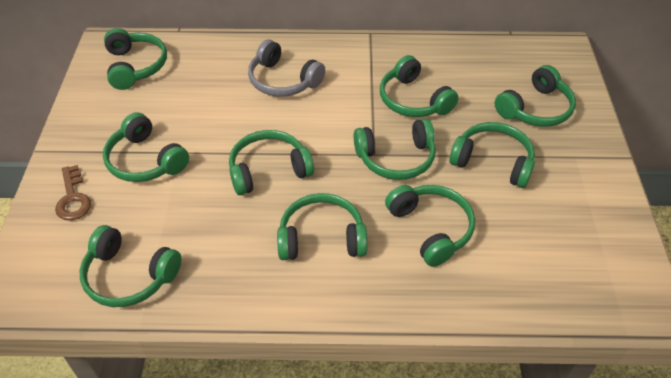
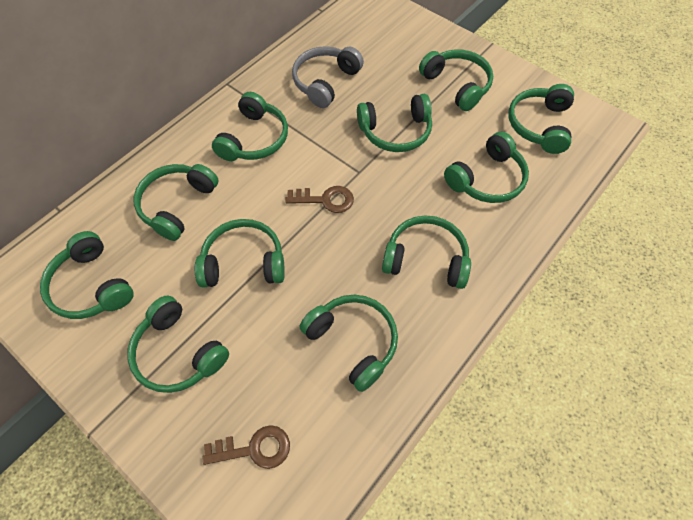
brown key: 1 -> 2
green headphones: 10 -> 11

